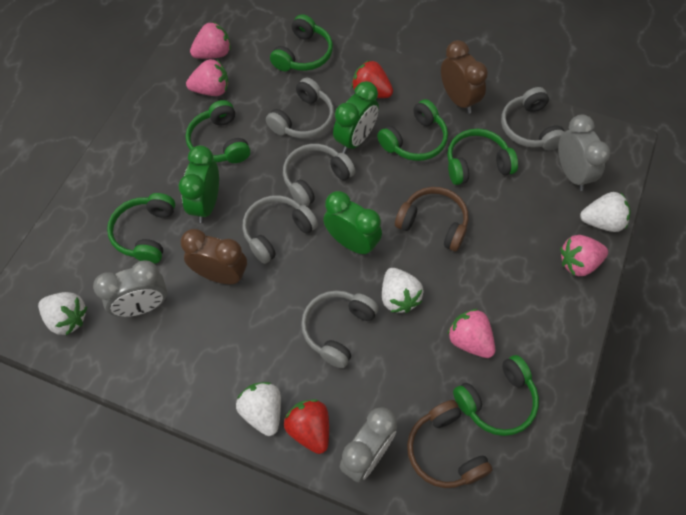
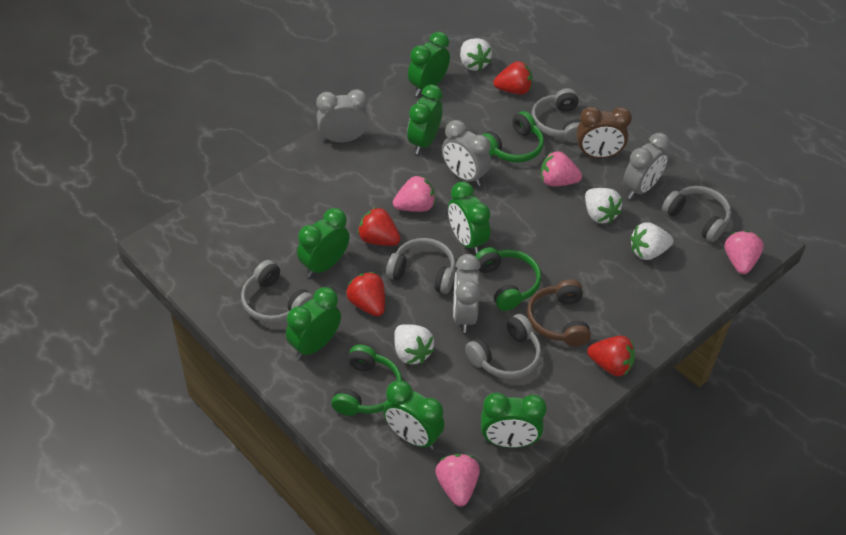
brown clock: 2 -> 1
brown headphones: 2 -> 1
green clock: 3 -> 7
green headphones: 6 -> 3
grey clock: 3 -> 4
red strawberry: 2 -> 4

